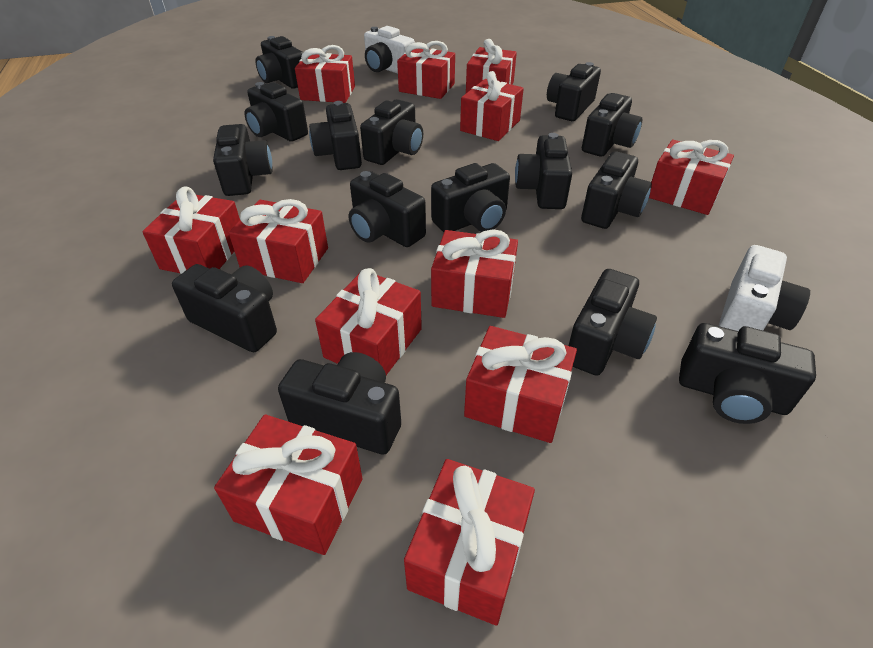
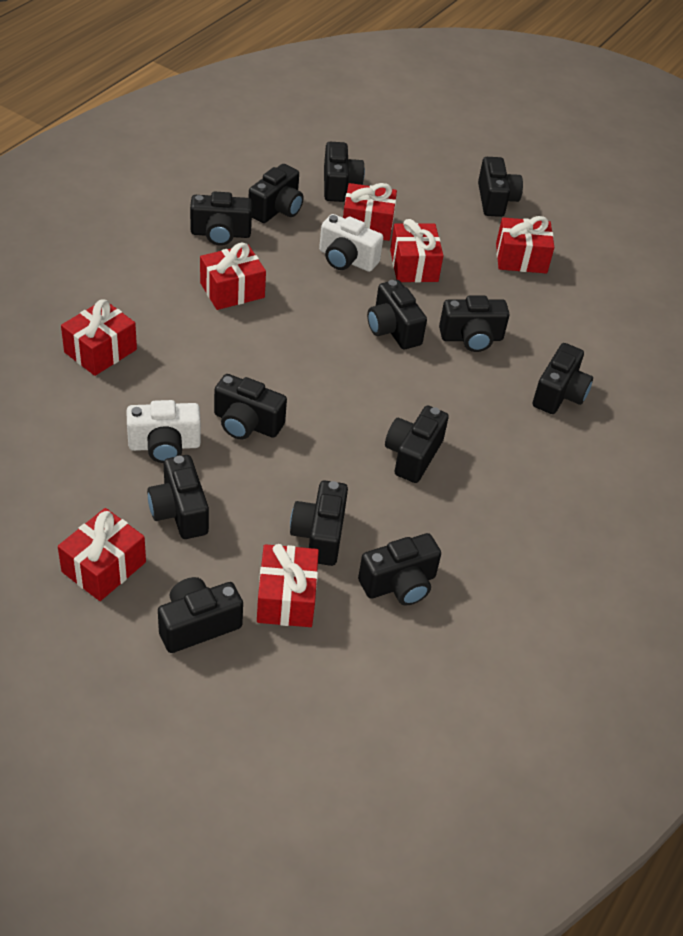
black camera: 15 -> 13
red gift: 12 -> 7

